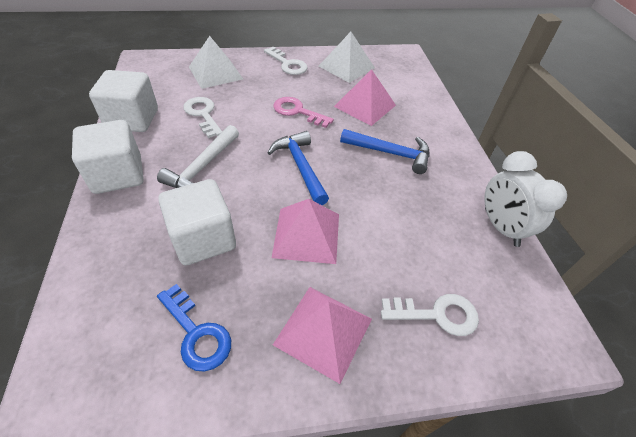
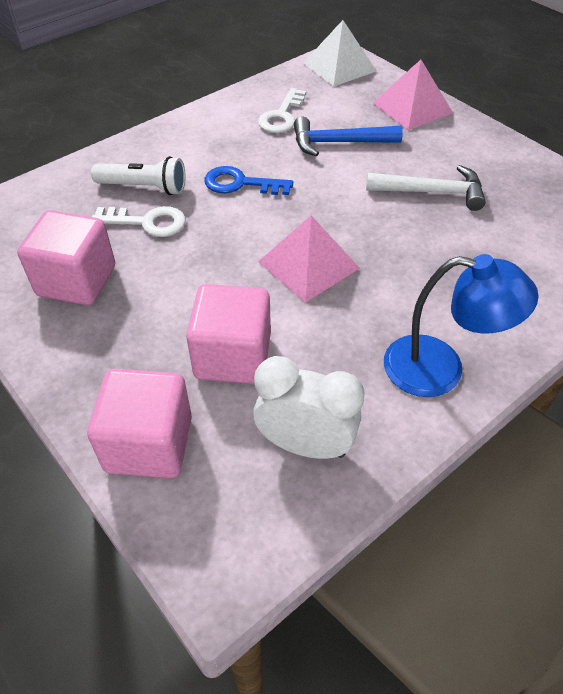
blue hammer: 2 -> 1
blue lamp: 0 -> 1
pink cube: 0 -> 3
pink key: 1 -> 0
pink pyramid: 3 -> 2
white cube: 3 -> 0
white flashlight: 0 -> 1
white key: 3 -> 2
white pyramid: 2 -> 1

